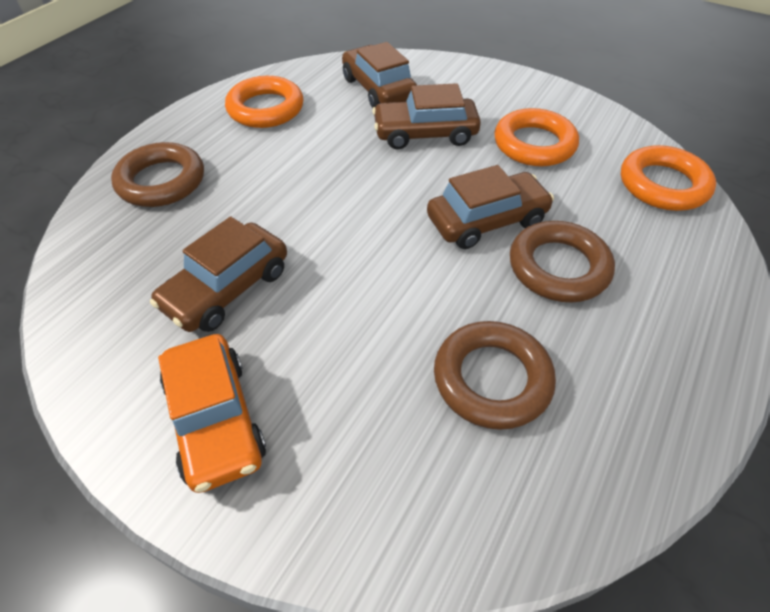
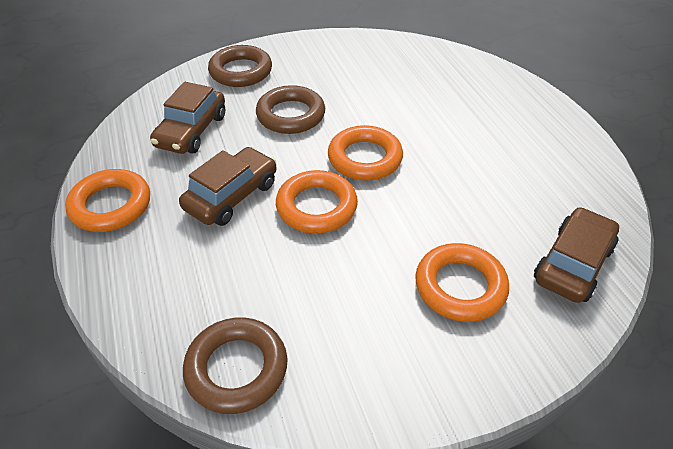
brown car: 4 -> 3
orange car: 1 -> 0
orange ring: 3 -> 4

